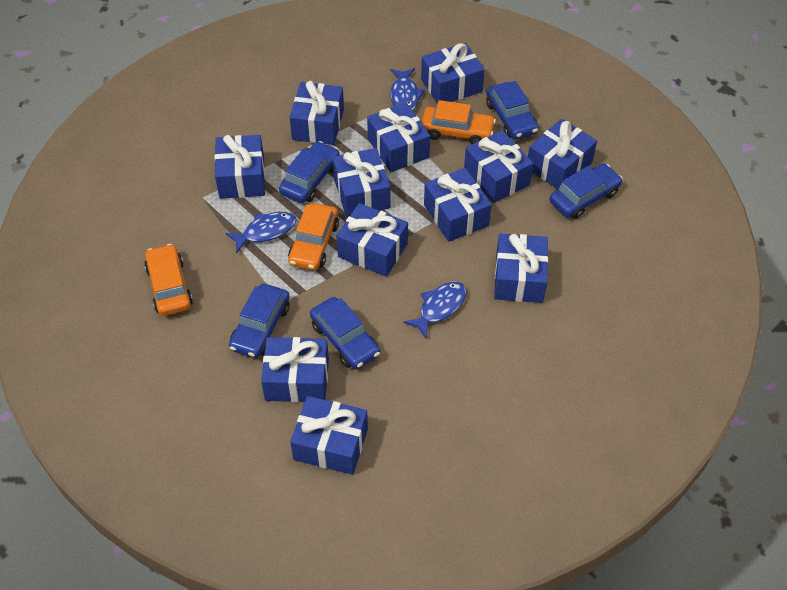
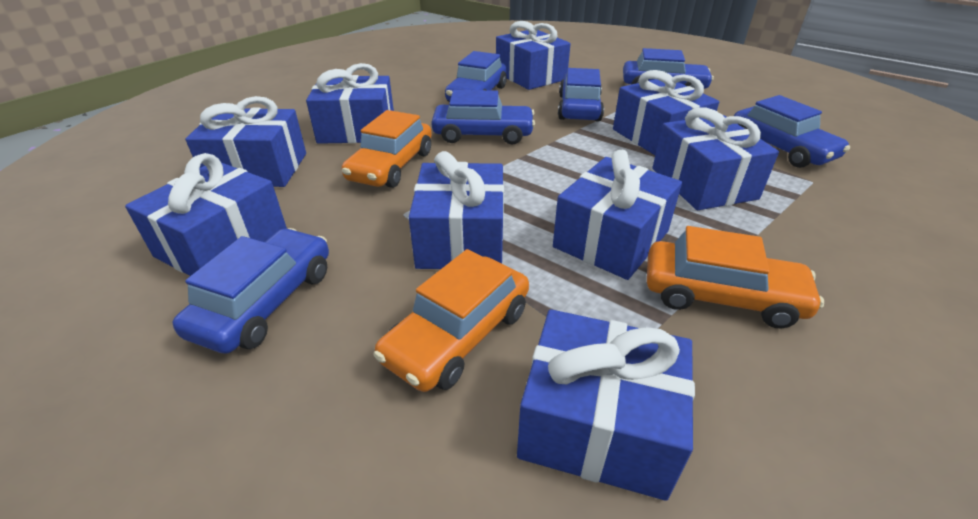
blue car: 5 -> 6
blue fish: 3 -> 0
blue gift: 12 -> 9

